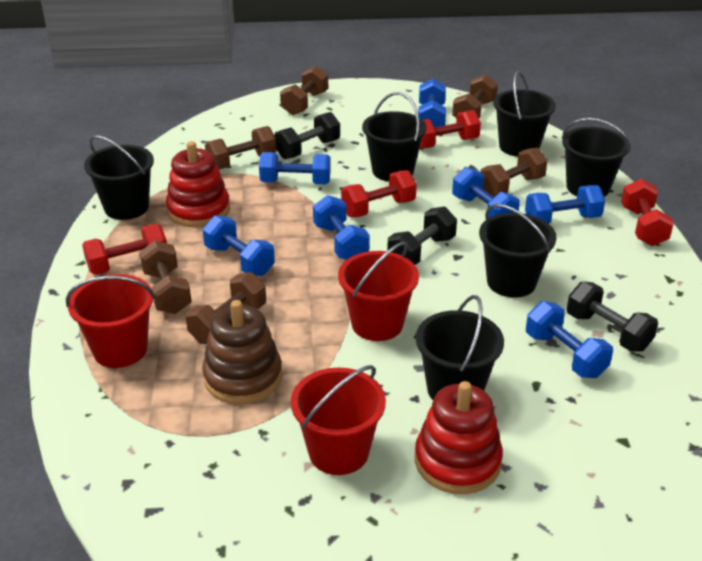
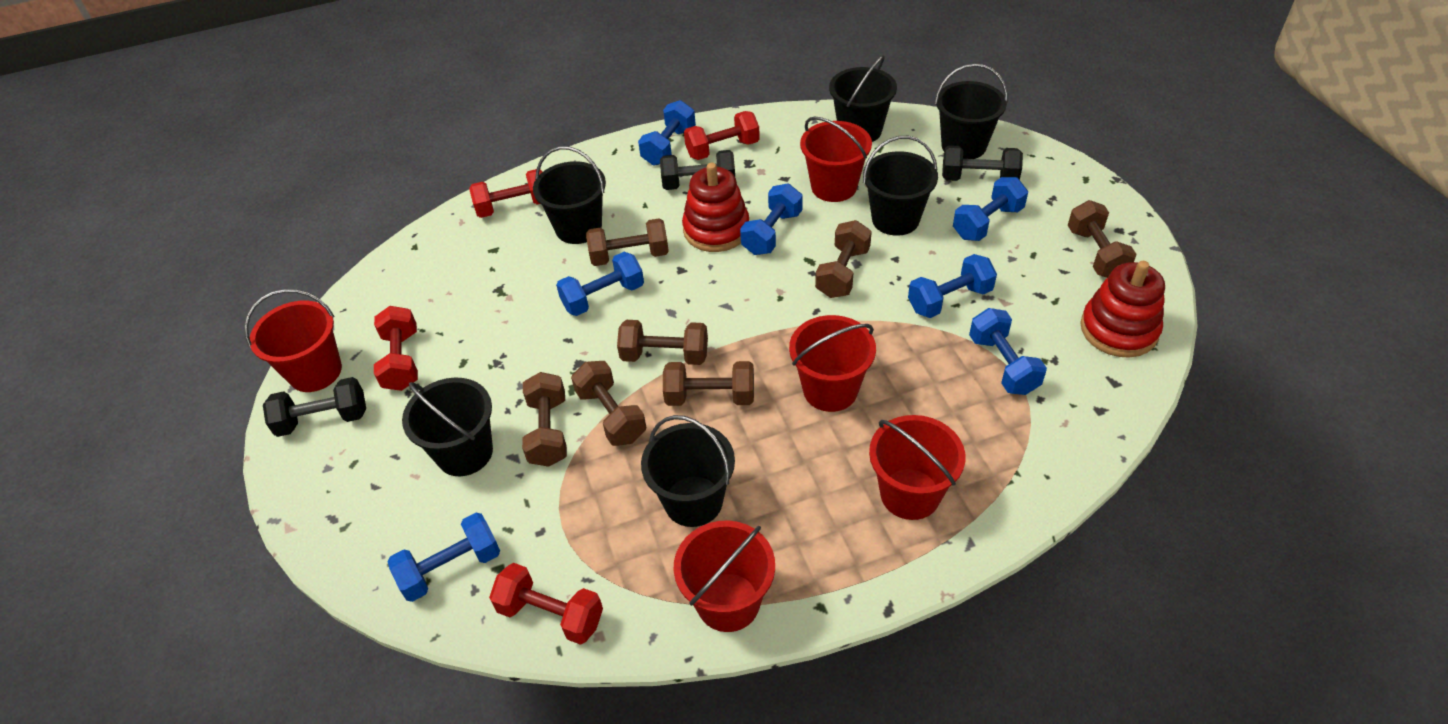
brown dumbbell: 6 -> 7
brown stacking toy: 1 -> 0
red bucket: 3 -> 5

